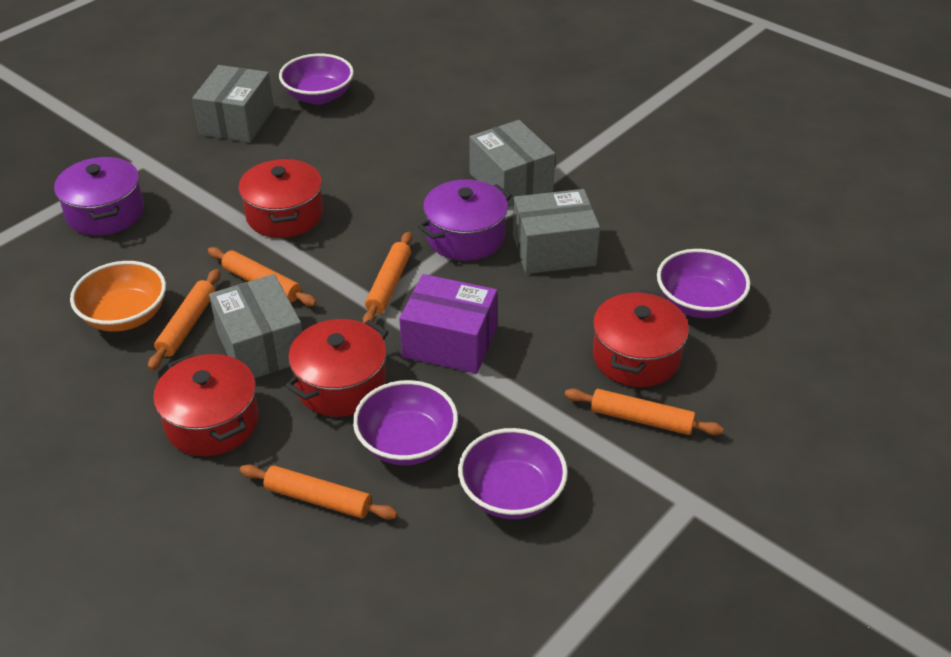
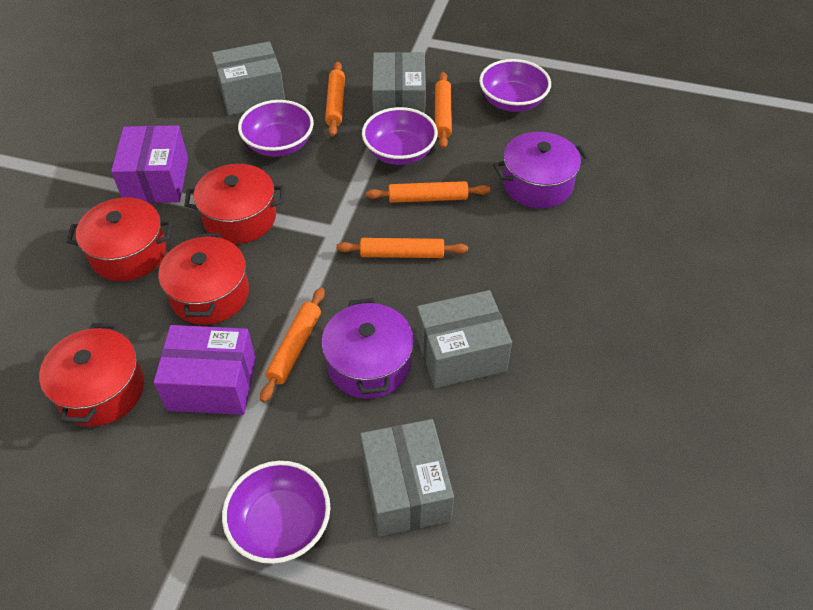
orange bowl: 1 -> 0
purple box: 1 -> 2

